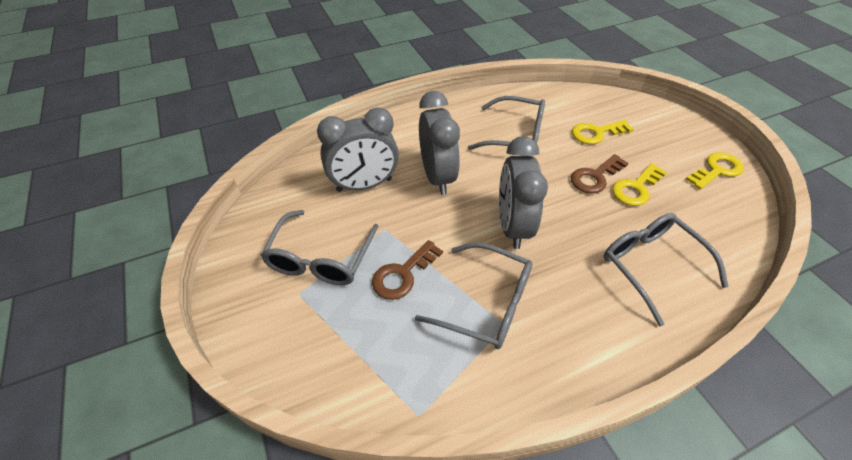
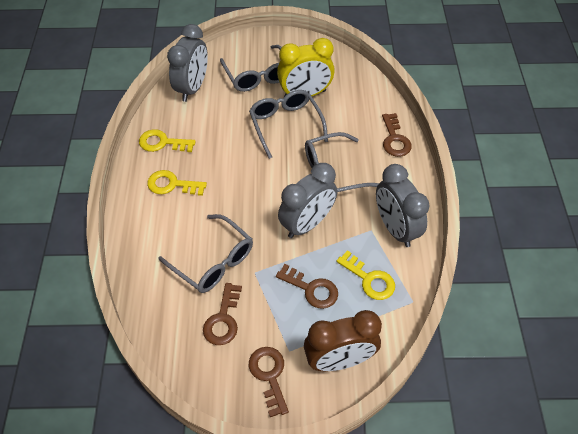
brown clock: 0 -> 1
brown key: 2 -> 4
yellow clock: 0 -> 1

